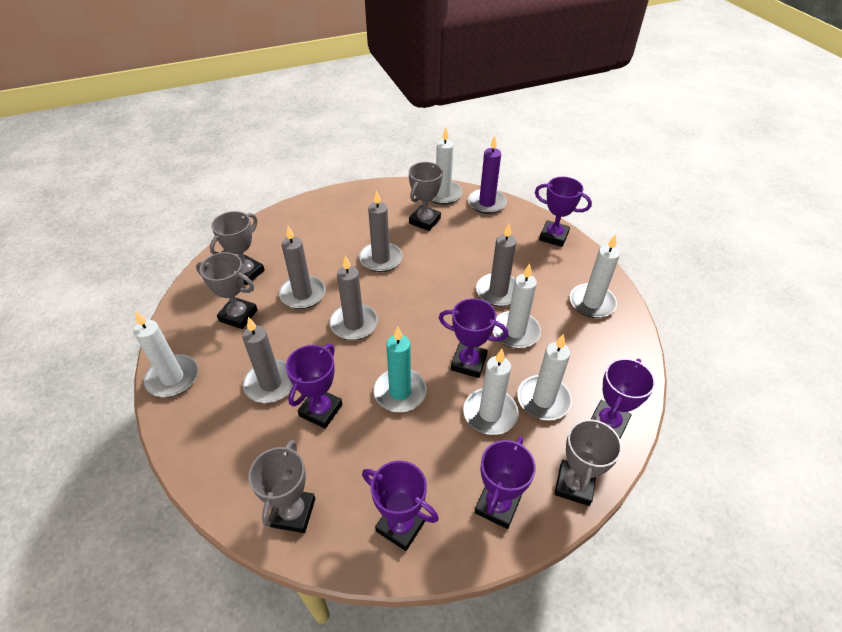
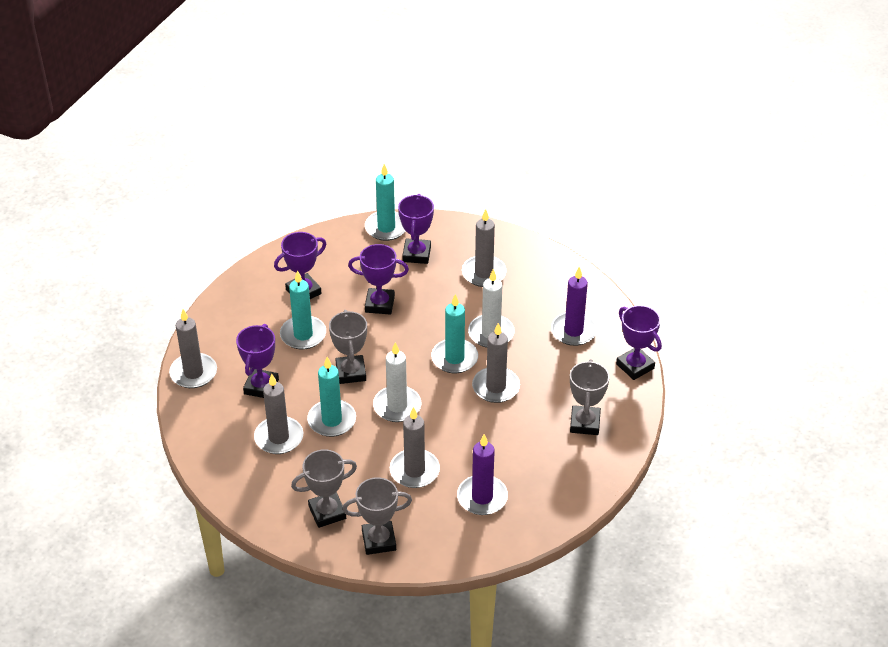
grey trophy: 5 -> 4
purple candle: 1 -> 2
purple trophy: 6 -> 5
turquoise candle: 1 -> 4
white candle: 6 -> 2

